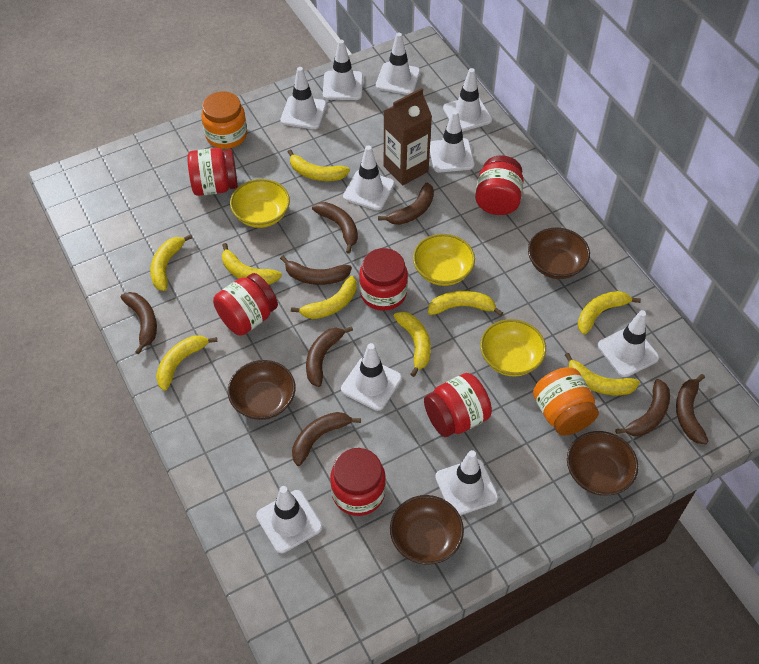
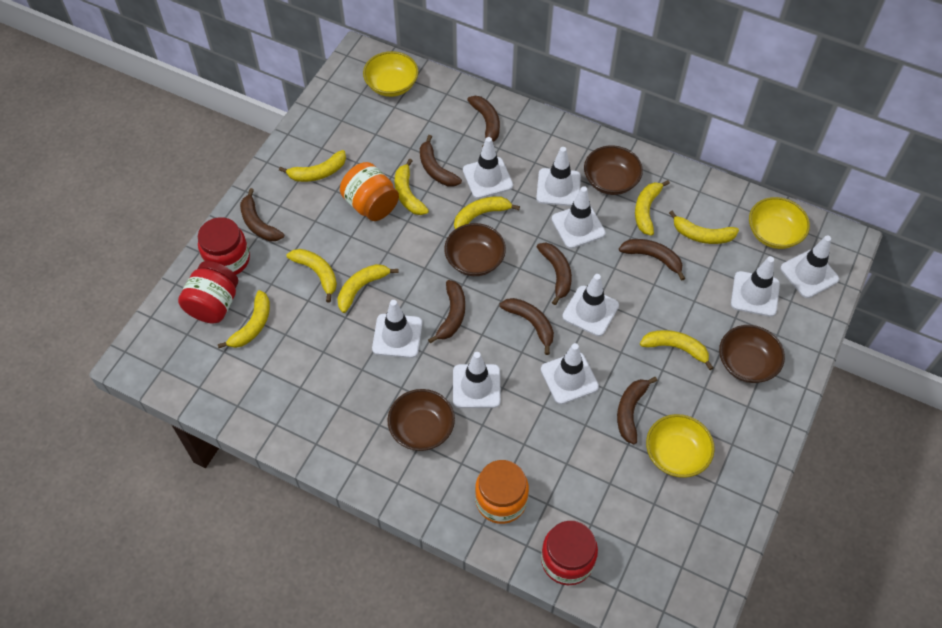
brown carton: 1 -> 0
red jar: 6 -> 3
white traffic cone: 10 -> 9

